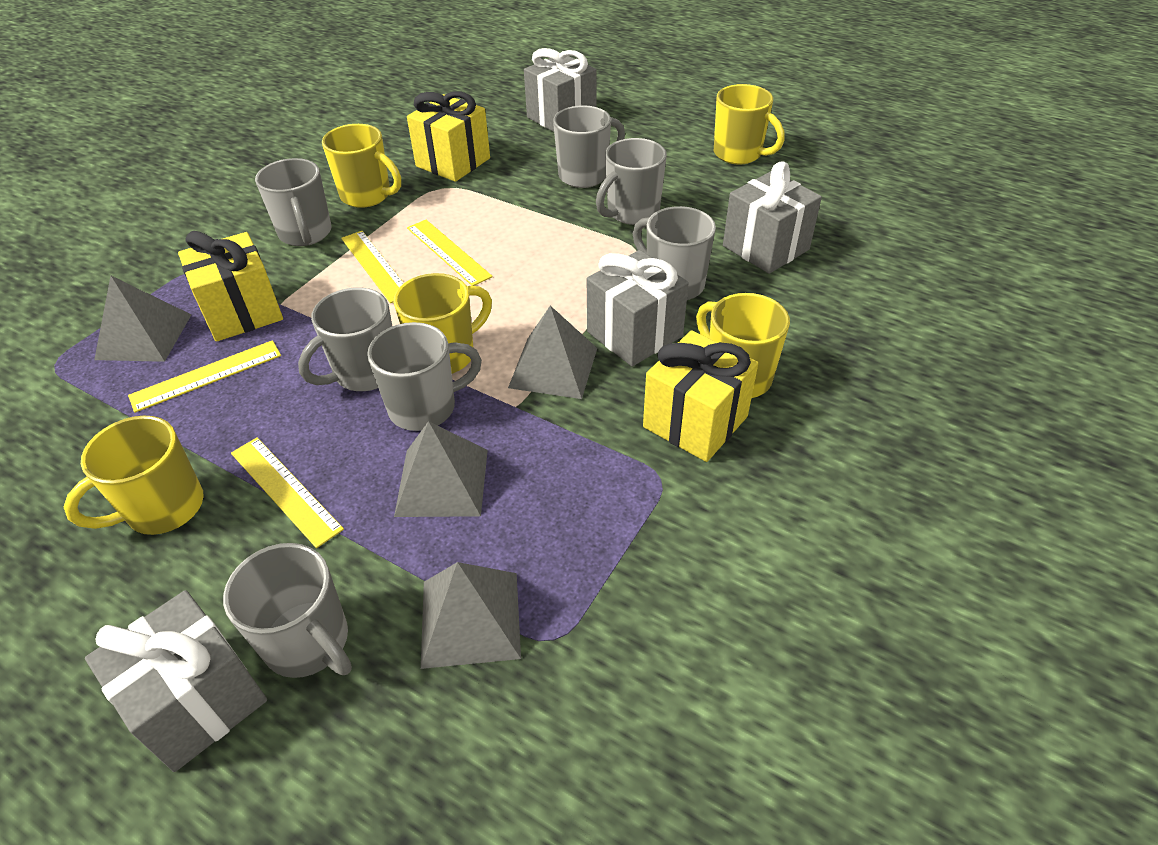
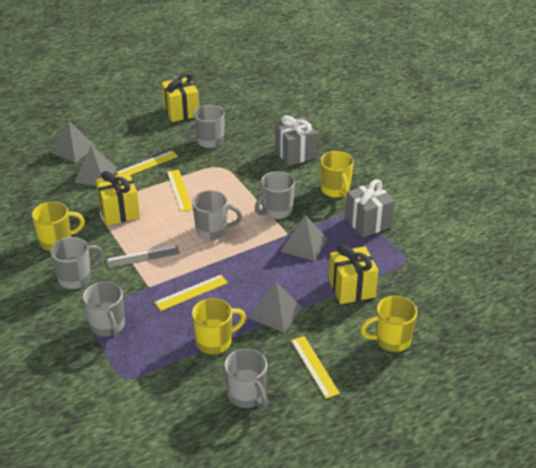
grey gift: 4 -> 2
grey mug: 7 -> 6
grey ruler: 0 -> 1
yellow mug: 5 -> 4

